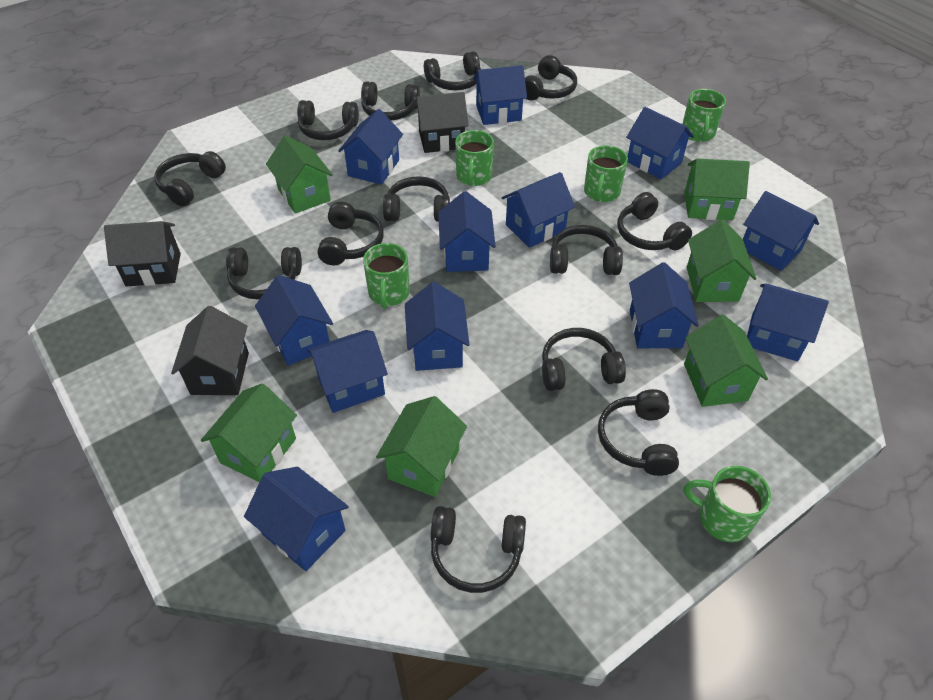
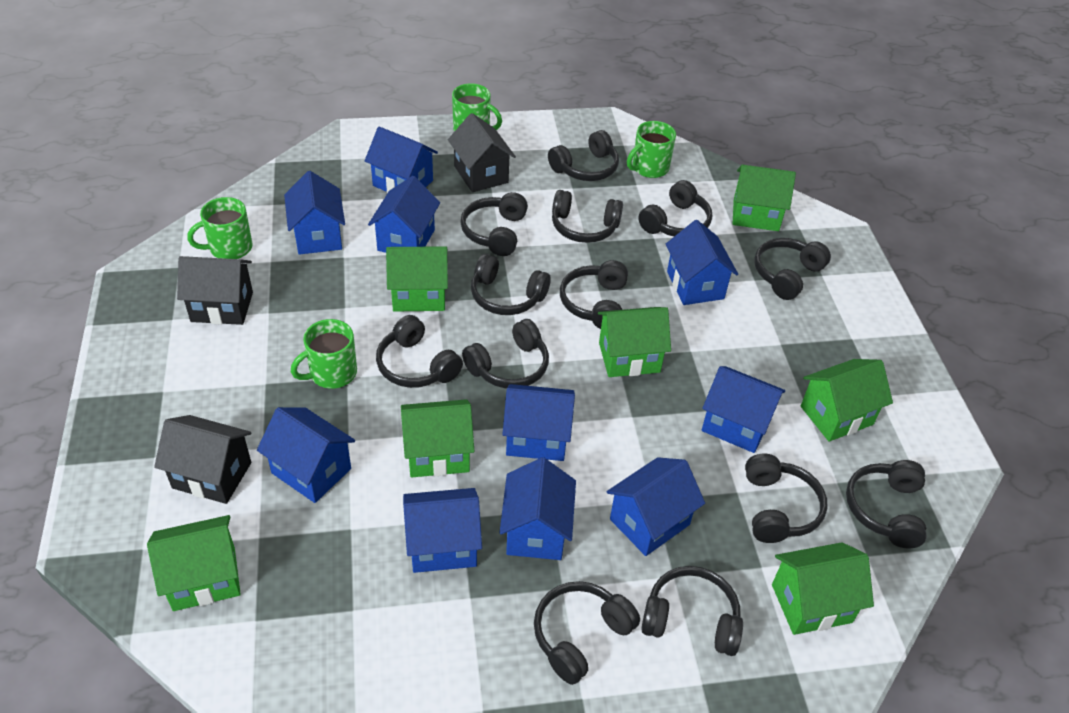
blue house: 12 -> 10
green house: 6 -> 7
green mug: 5 -> 4

